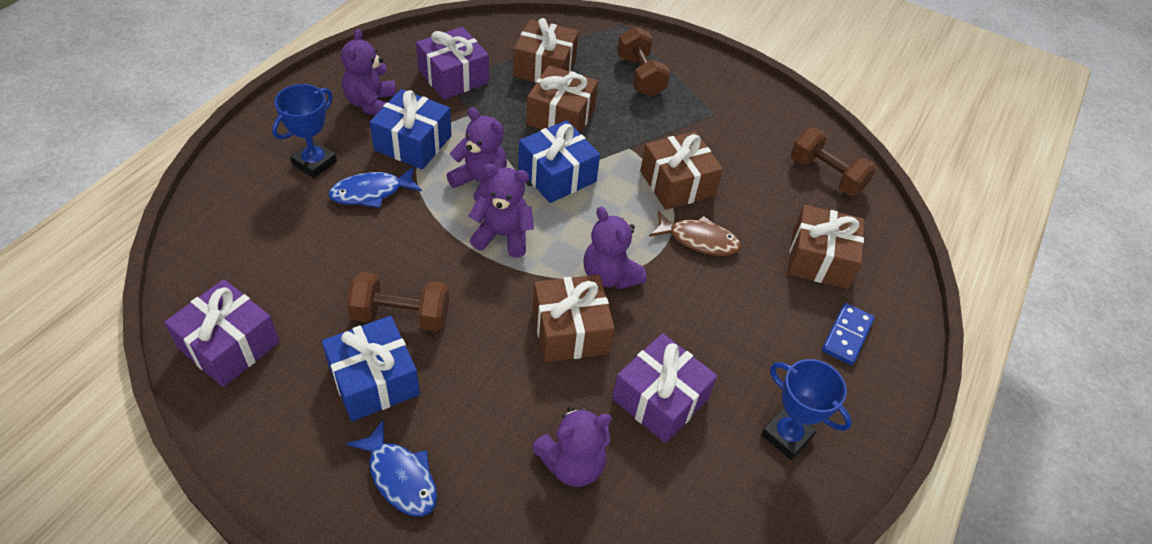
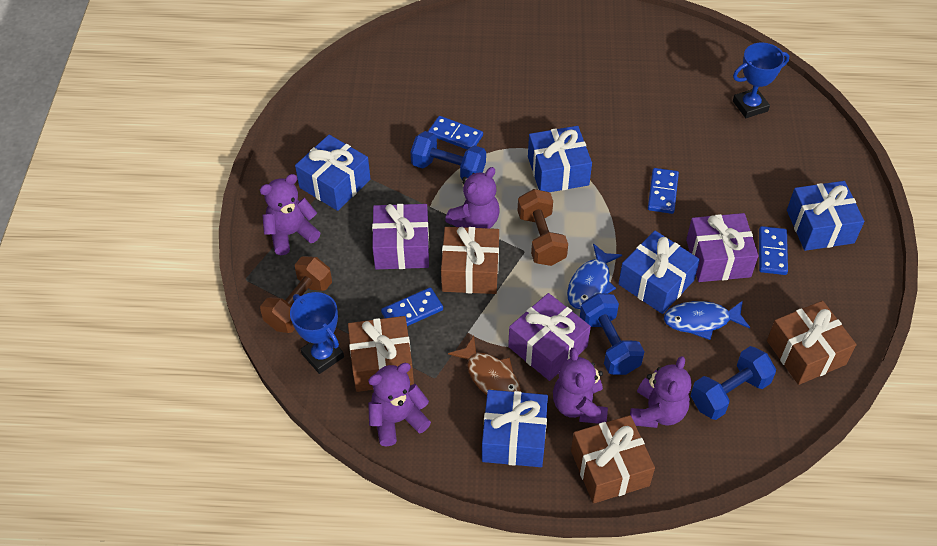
blue domino: 1 -> 4
blue dumbbell: 0 -> 3
blue gift: 3 -> 5
brown dumbbell: 3 -> 2
brown gift: 5 -> 4

